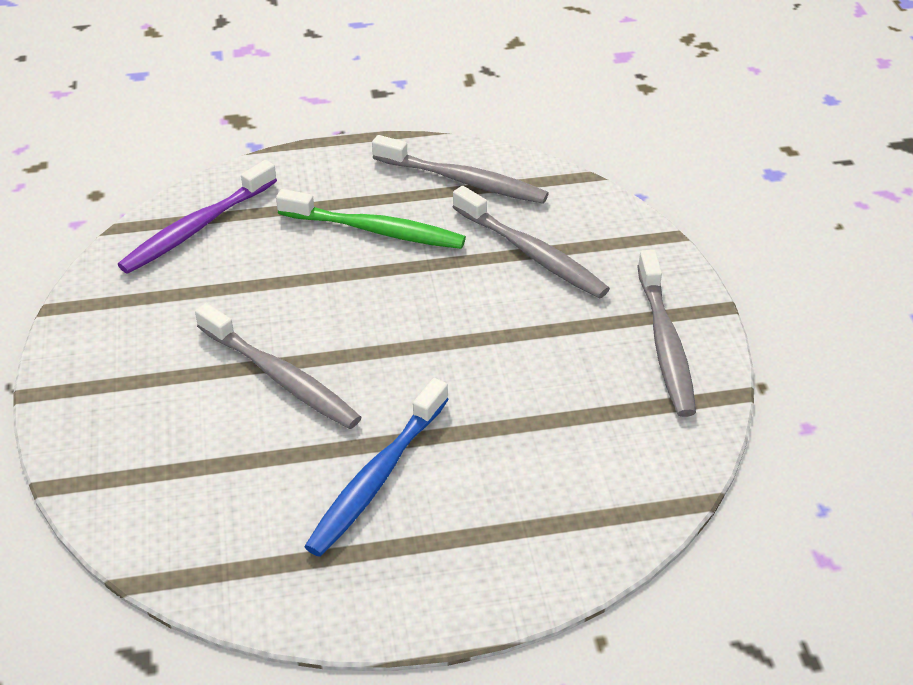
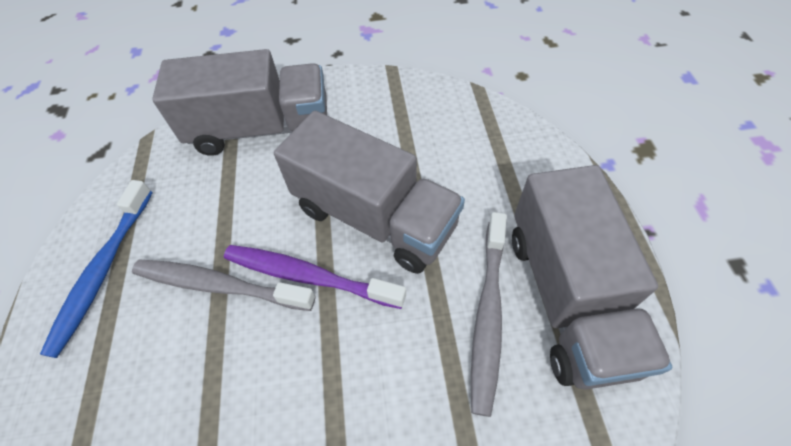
green toothbrush: 1 -> 0
grey toothbrush: 4 -> 2
grey truck: 0 -> 3

